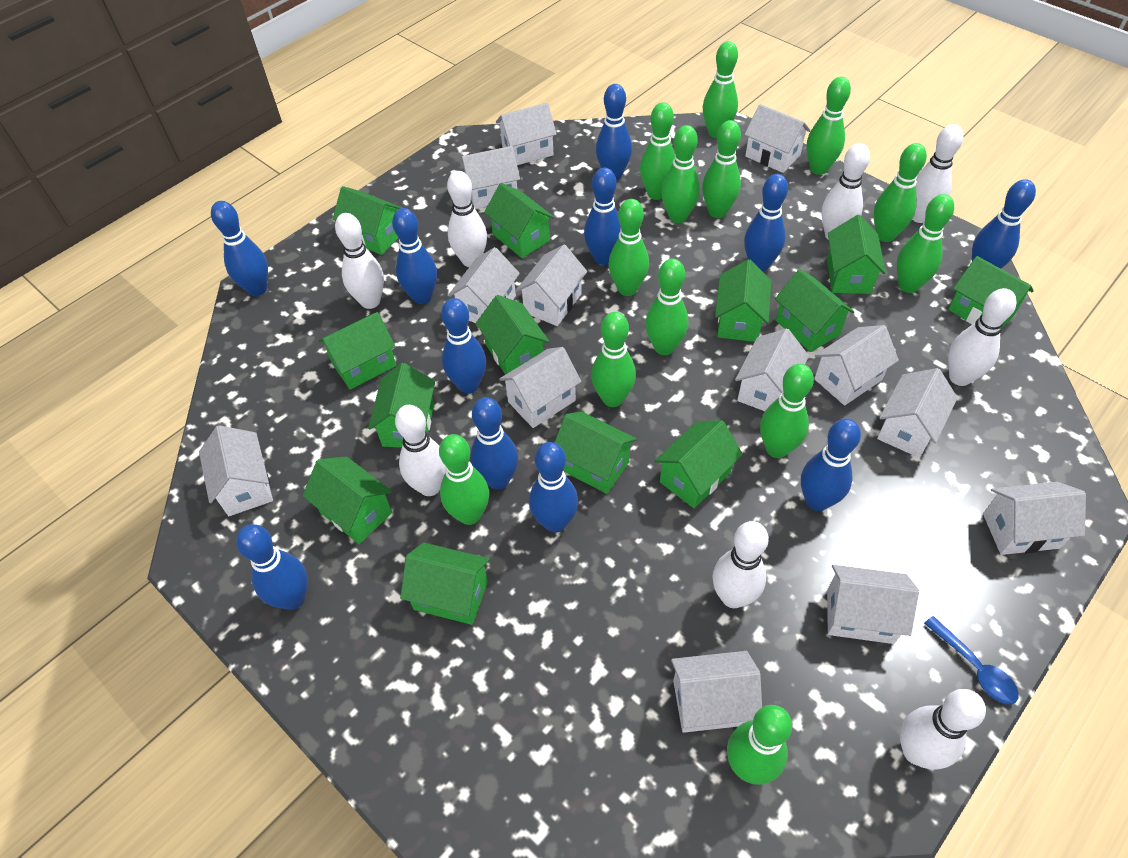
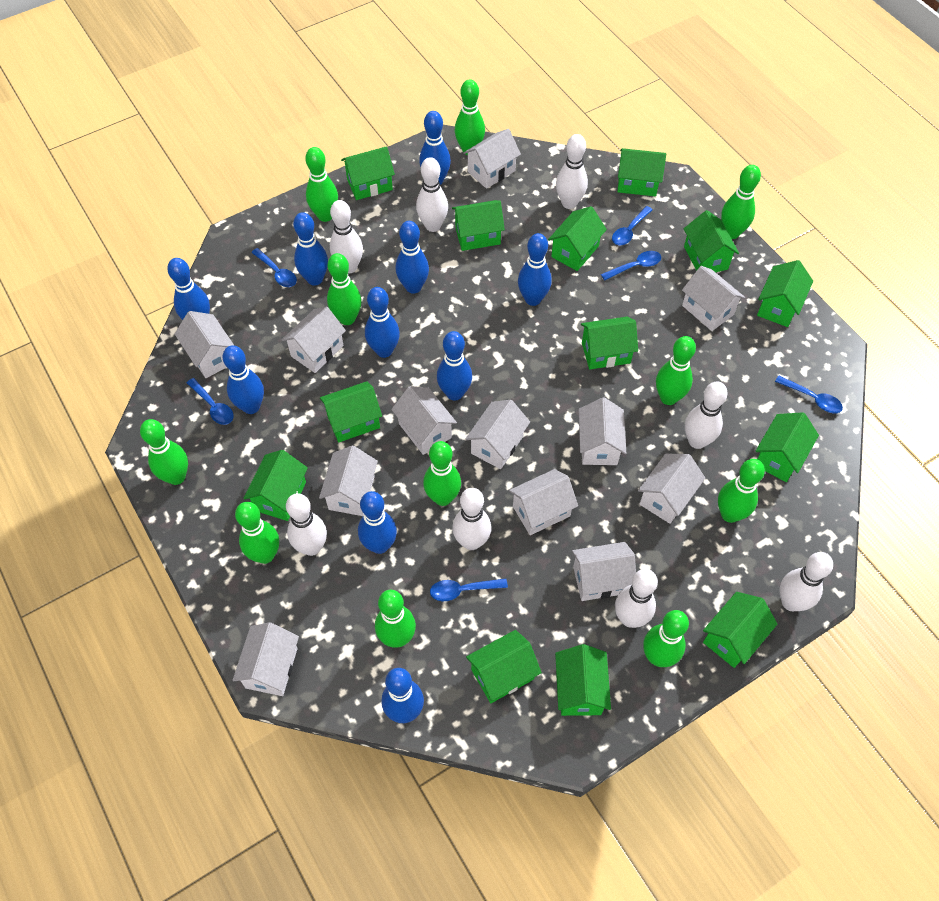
blue bowling pin: 11 -> 10
blue spoon: 1 -> 6
green bowling pin: 13 -> 11
white house: 13 -> 12

